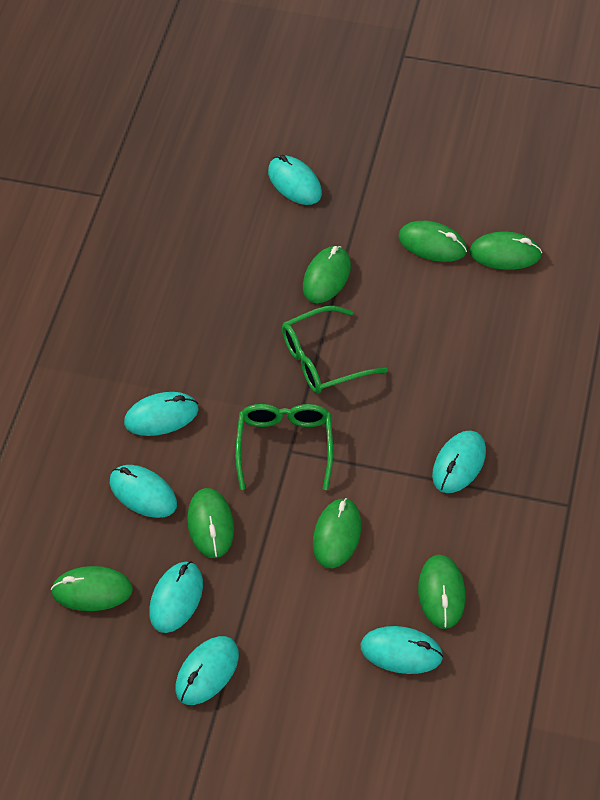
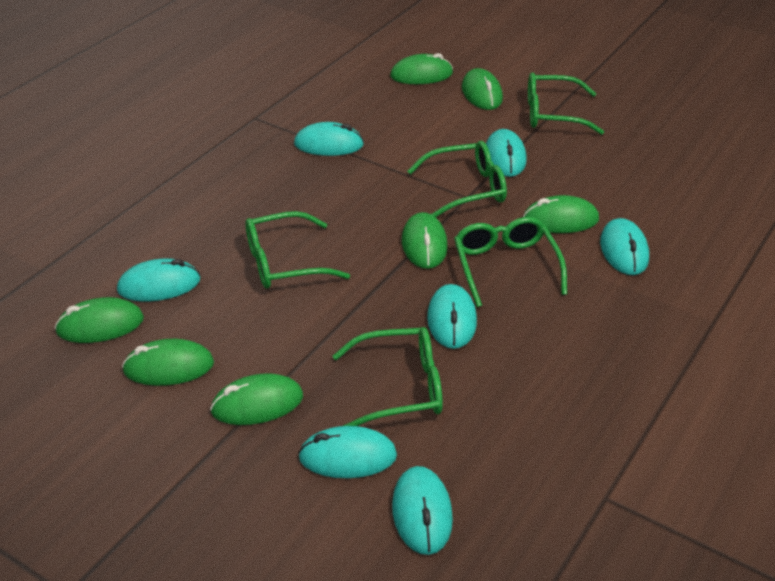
green glasses: 2 -> 5

